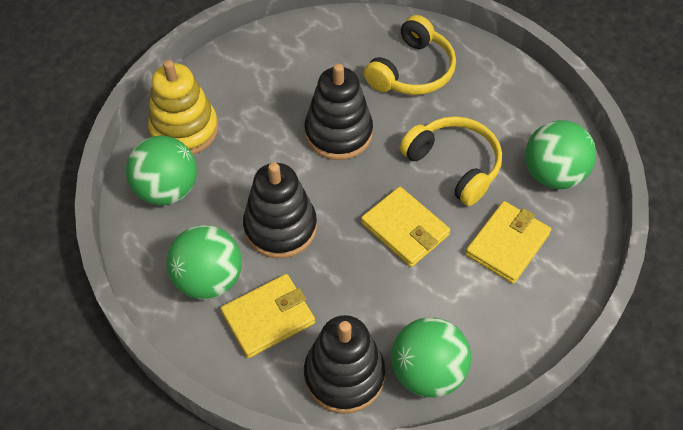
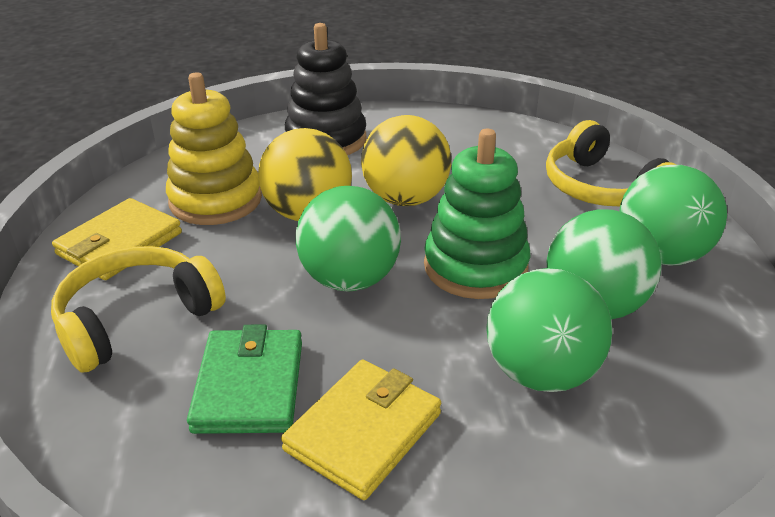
black stacking toy: 3 -> 1
green stacking toy: 0 -> 1
green wallet: 0 -> 1
yellow ball: 0 -> 2
yellow wallet: 3 -> 2

